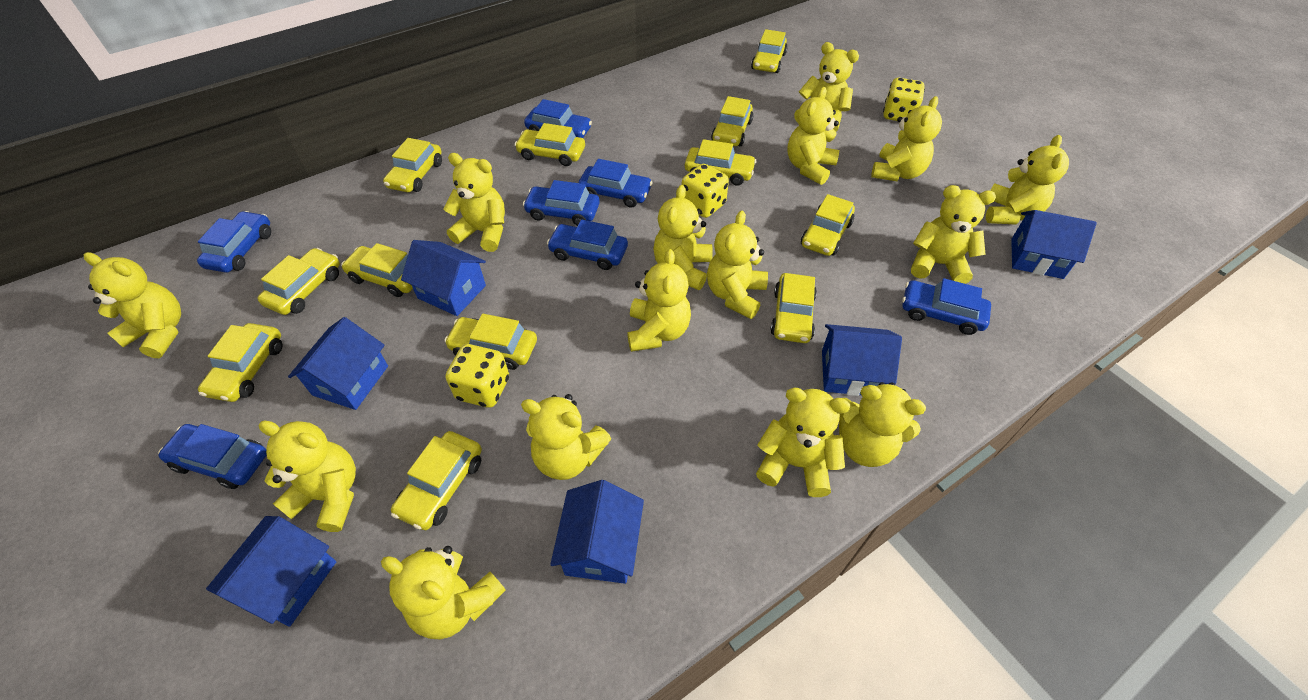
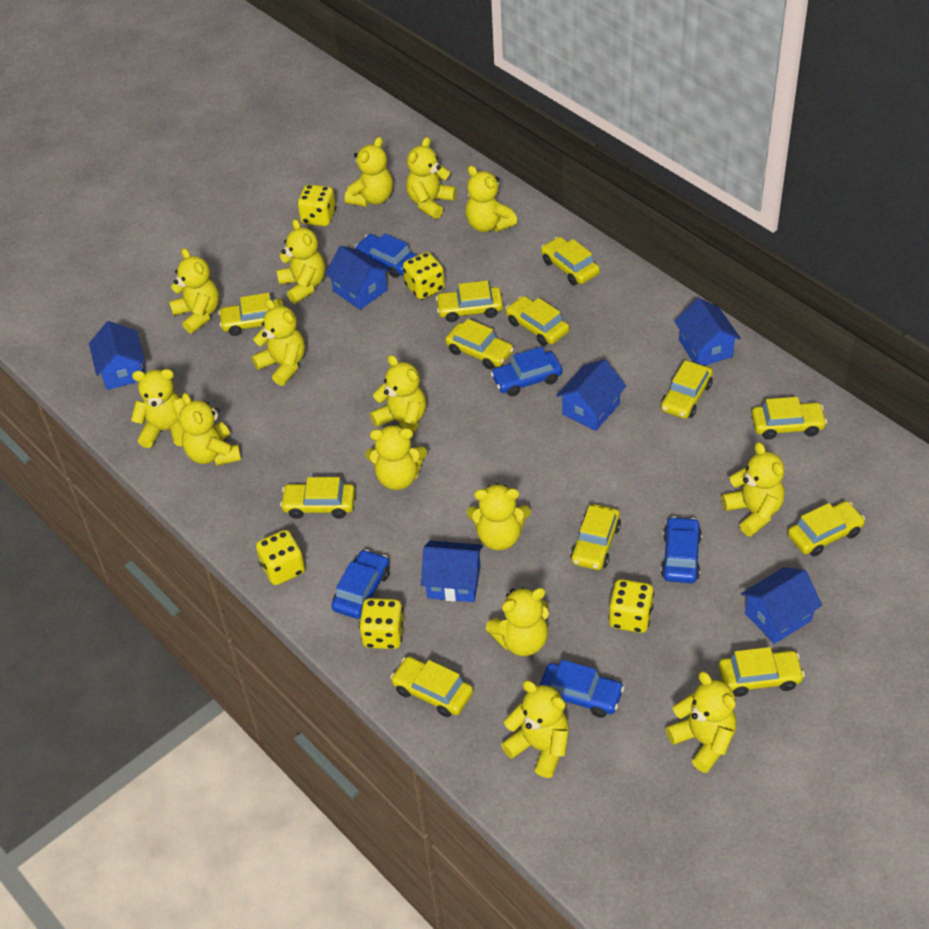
blue car: 7 -> 5
yellow dice: 3 -> 5

